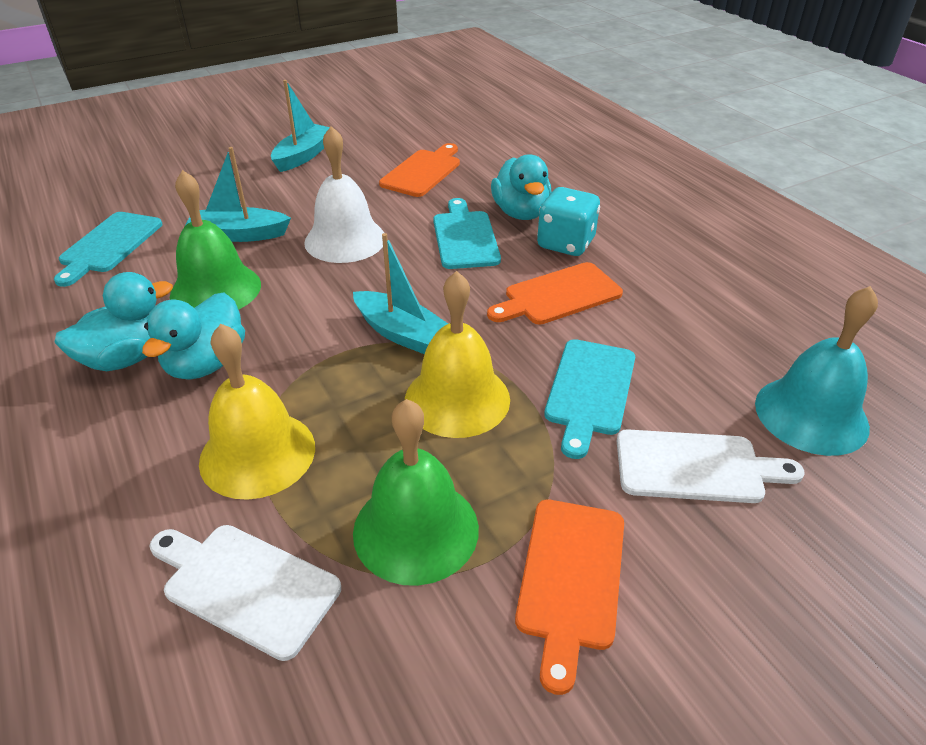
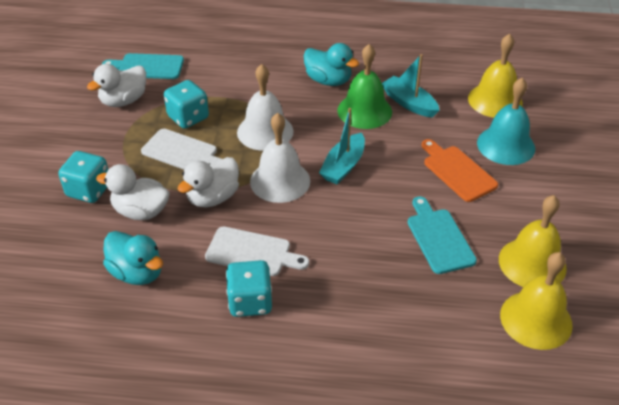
green bell: 2 -> 1
orange cutting board: 3 -> 1
turquoise boat: 3 -> 2
turquoise cutting board: 3 -> 2
turquoise dice: 1 -> 3
turquoise duck: 3 -> 2
white bell: 1 -> 2
white duck: 0 -> 3
yellow bell: 2 -> 3

